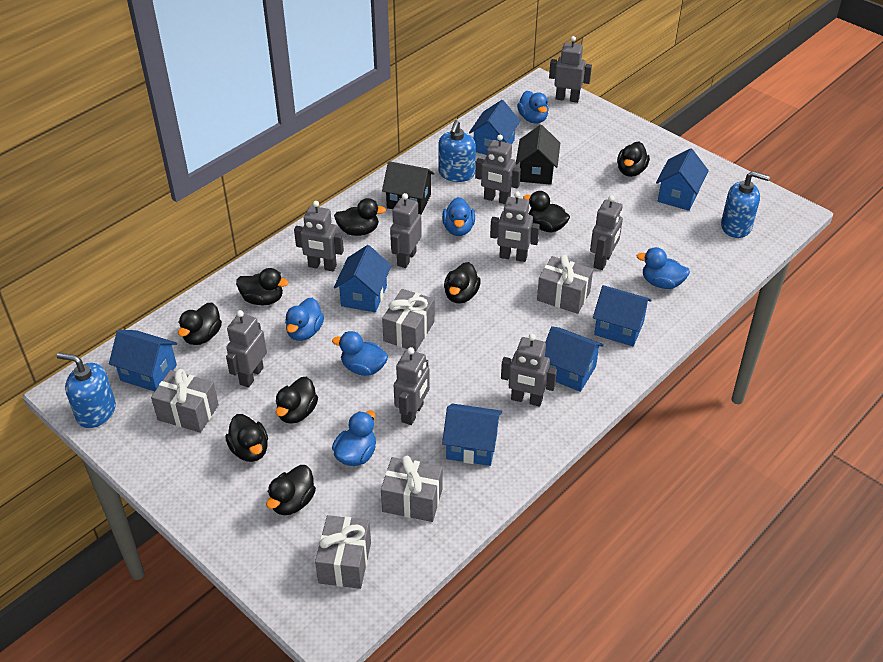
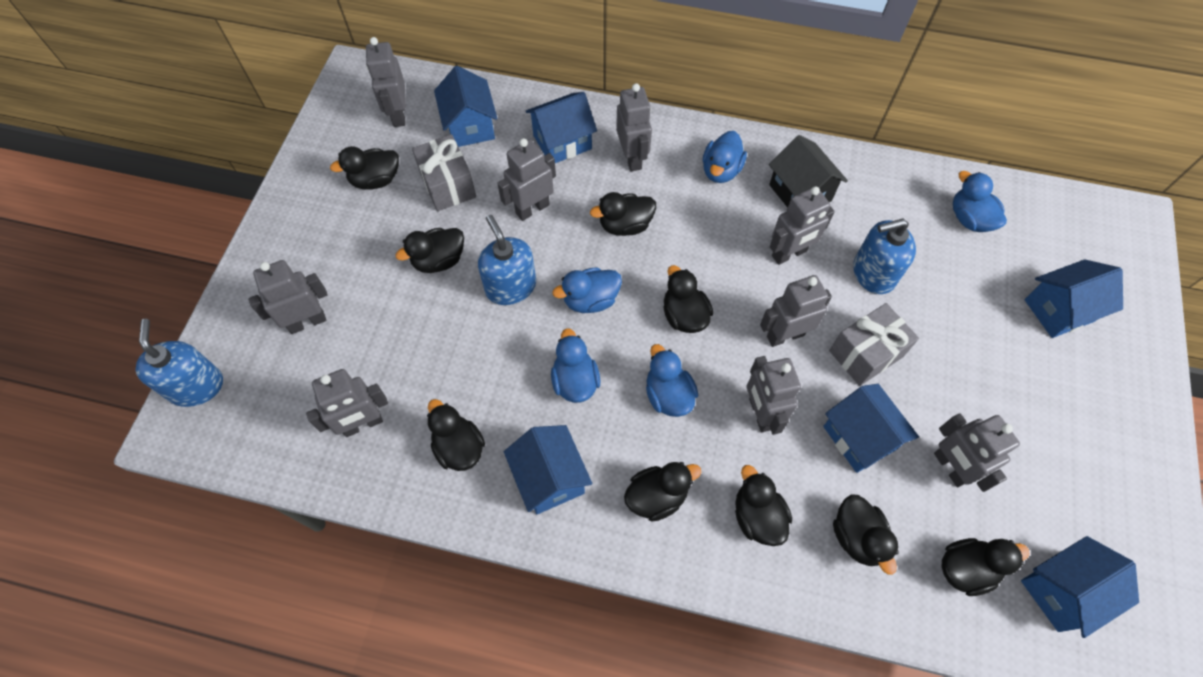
black house: 2 -> 1
blue duck: 6 -> 5
blue house: 7 -> 6
grey gift: 5 -> 2

